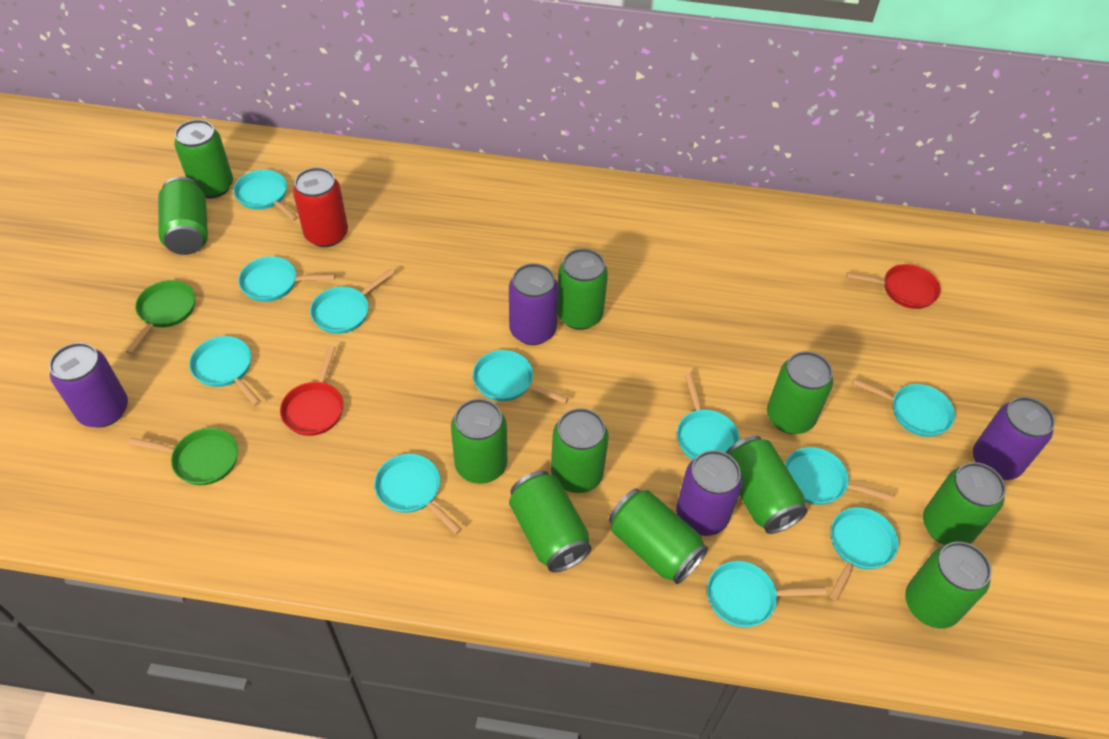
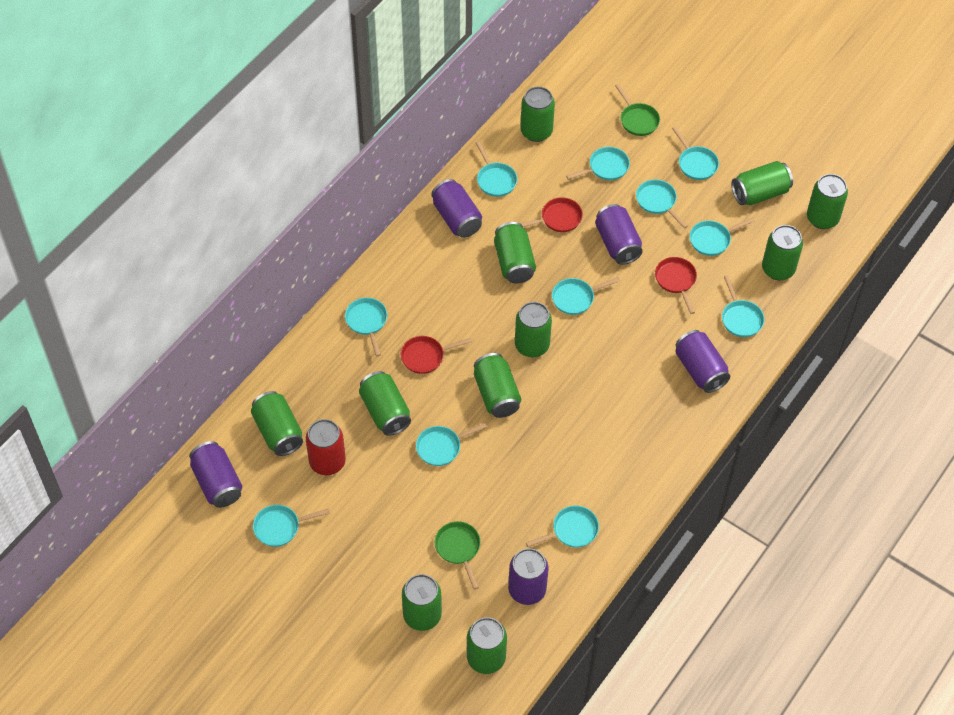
purple can: 4 -> 5
red pan: 2 -> 3

